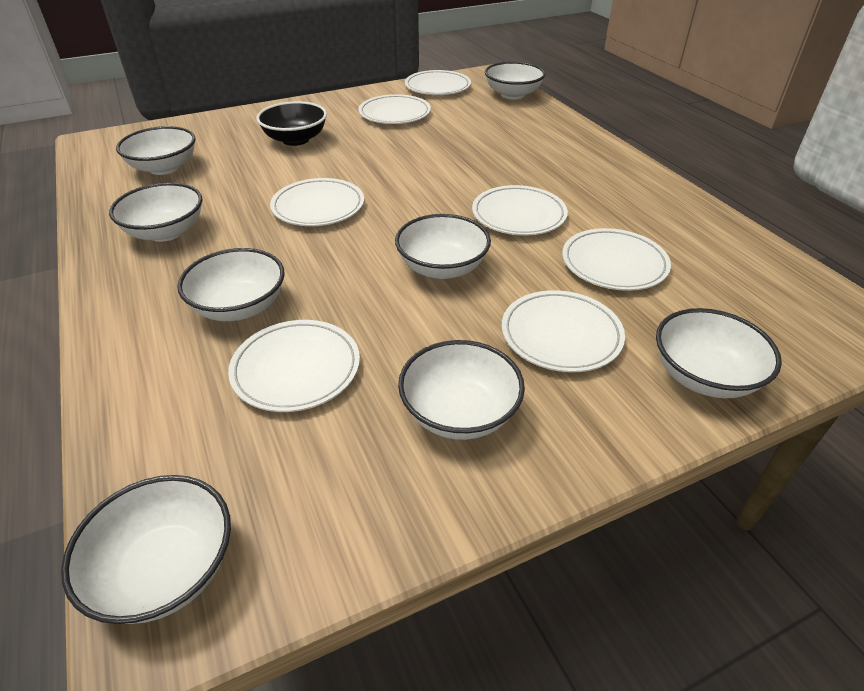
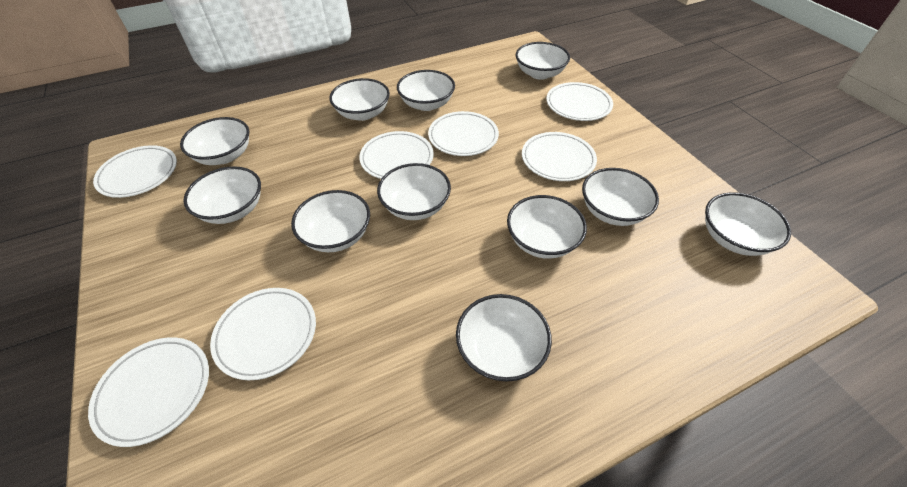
black bowl: 1 -> 0
white bowl: 8 -> 11

